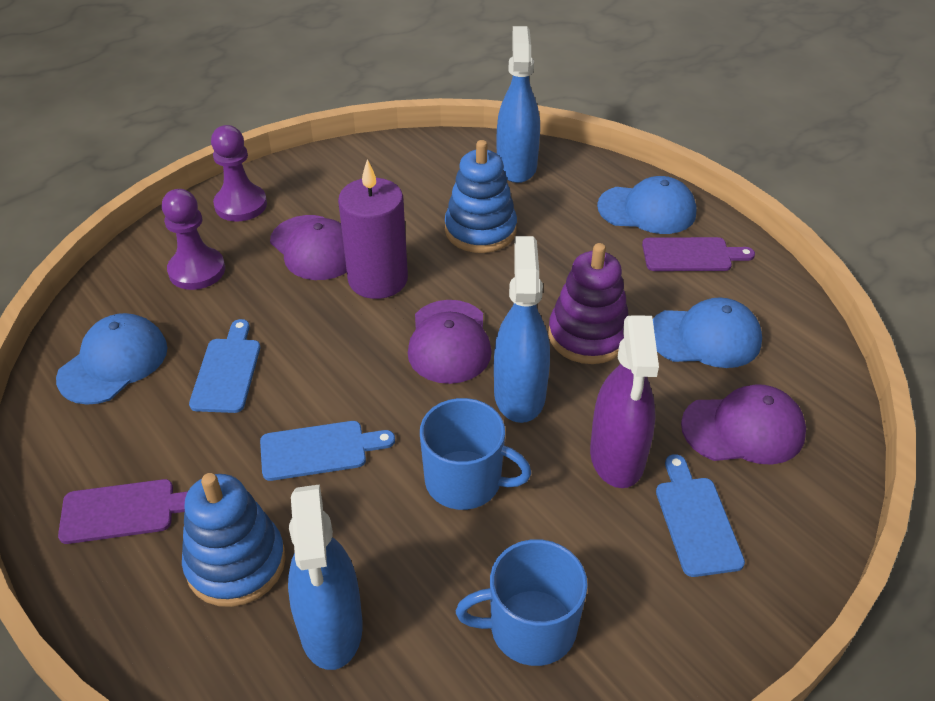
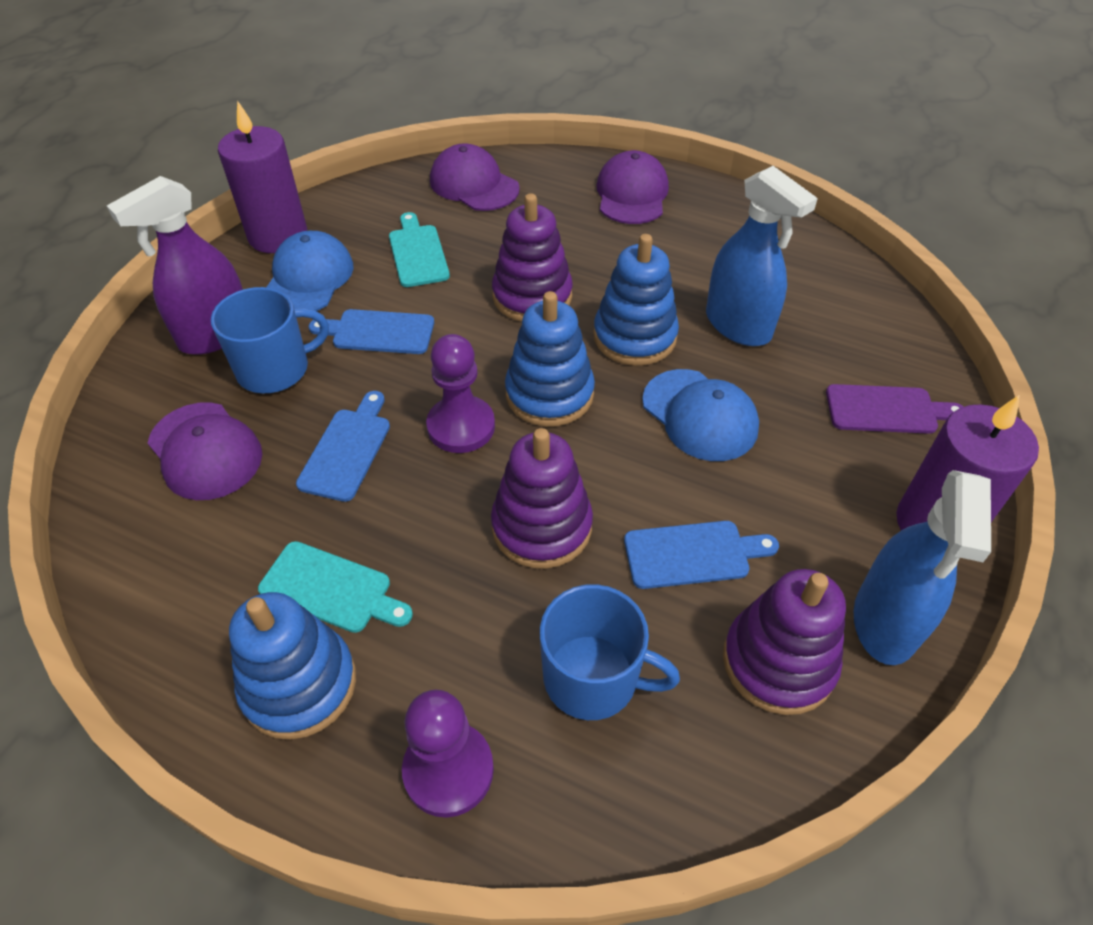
blue cap: 3 -> 2
blue spray bottle: 3 -> 2
blue stacking toy: 2 -> 3
purple candle: 1 -> 2
purple cutting board: 2 -> 1
purple stacking toy: 1 -> 3
turquoise cutting board: 0 -> 2

